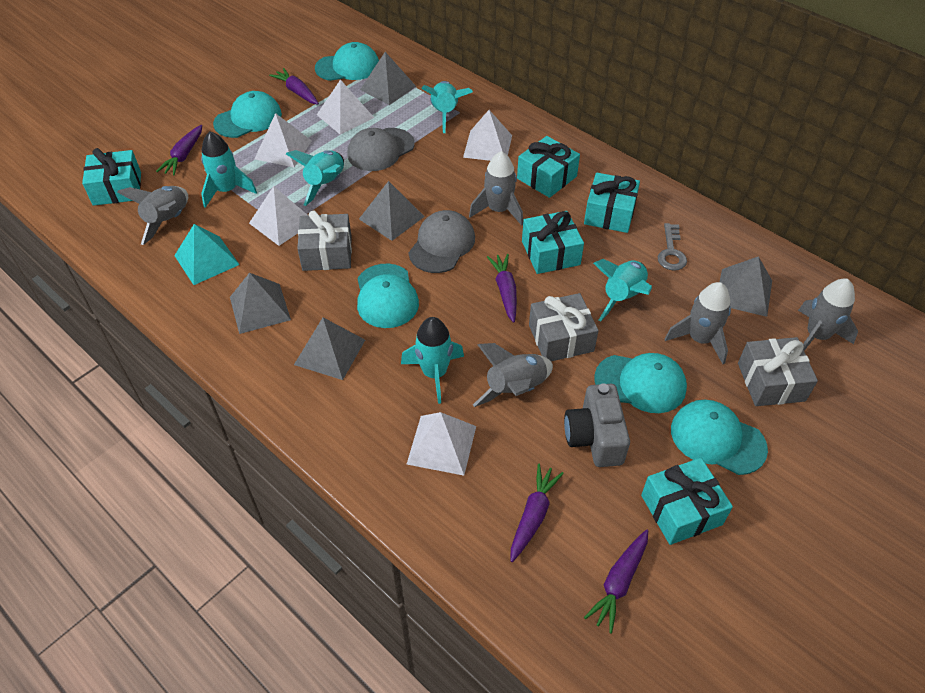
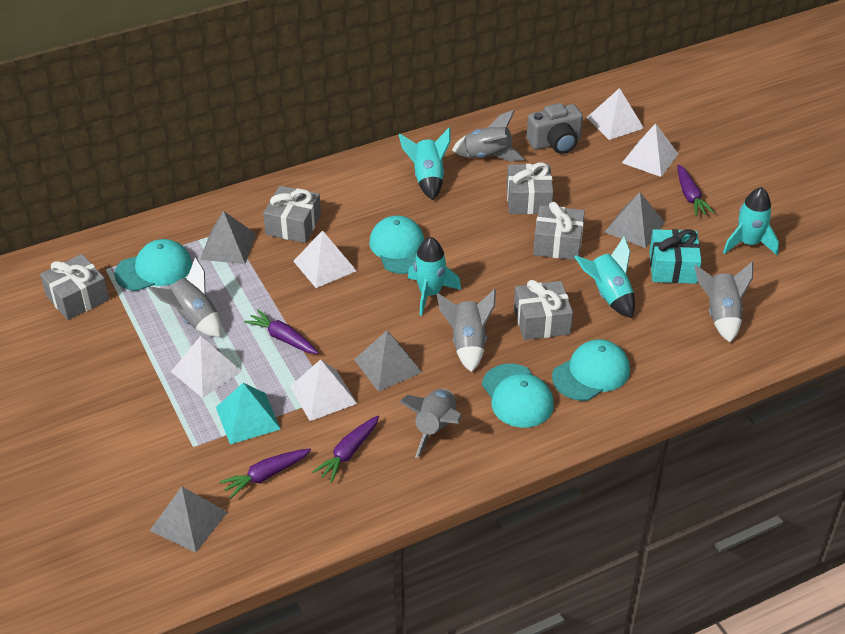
grey cap: 2 -> 0
grey gift: 3 -> 5
grey key: 1 -> 0
grey pyramid: 5 -> 4
purple carrot: 5 -> 4
turquoise cap: 5 -> 4
turquoise gift: 5 -> 1
turquoise rocket: 5 -> 4

